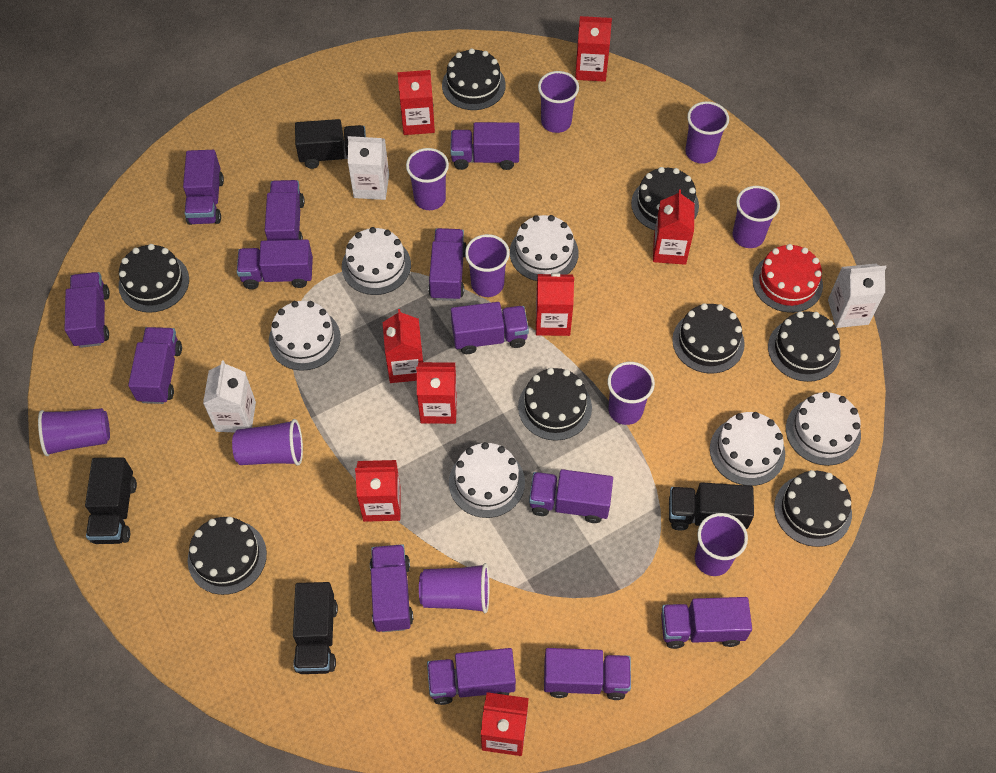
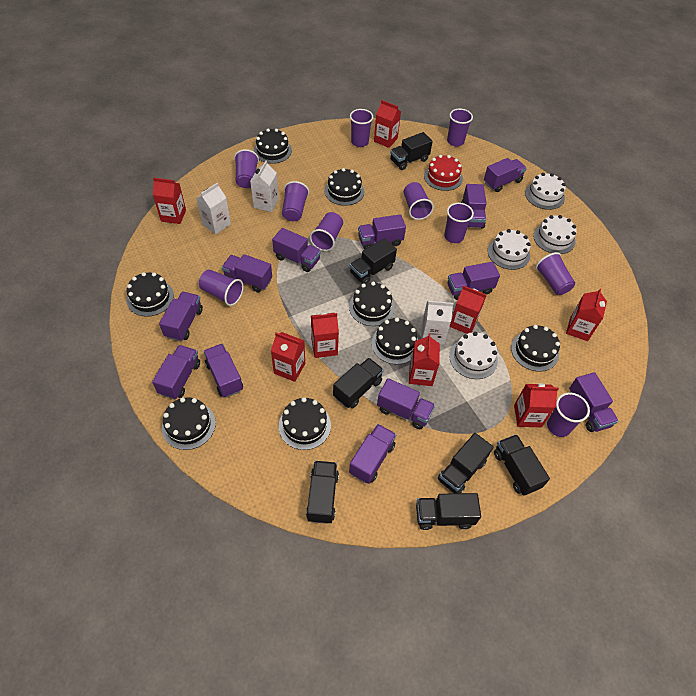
black truck: 4 -> 7
purple truck: 13 -> 12
white cake: 6 -> 4

